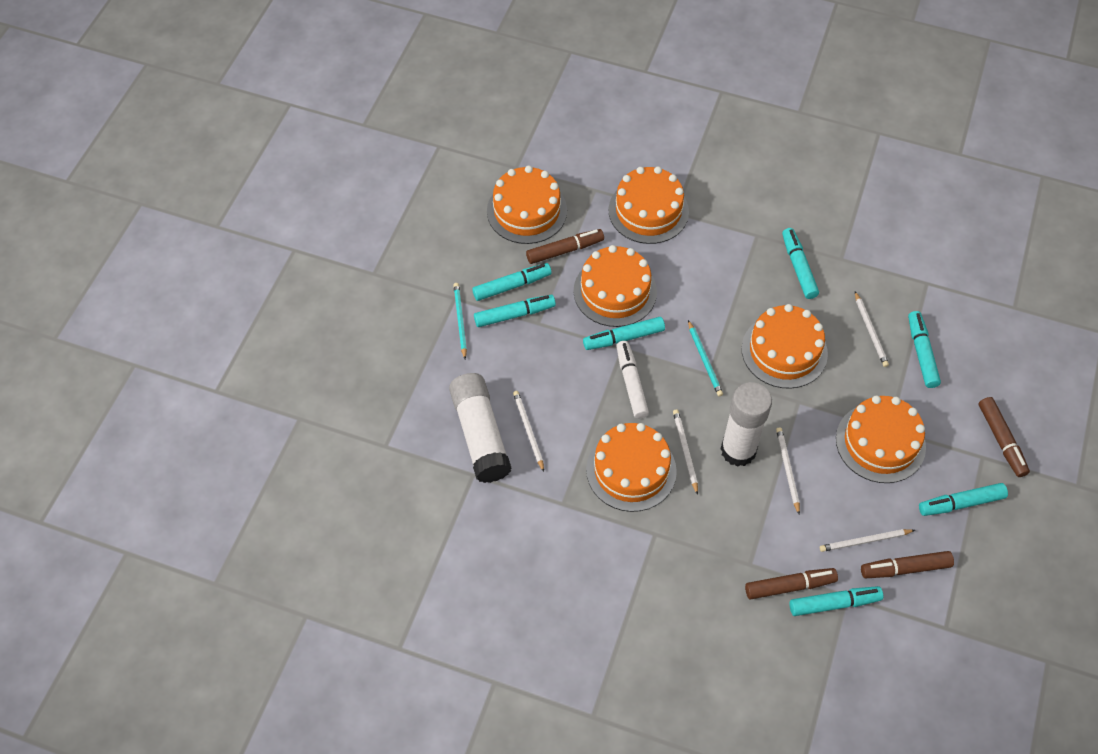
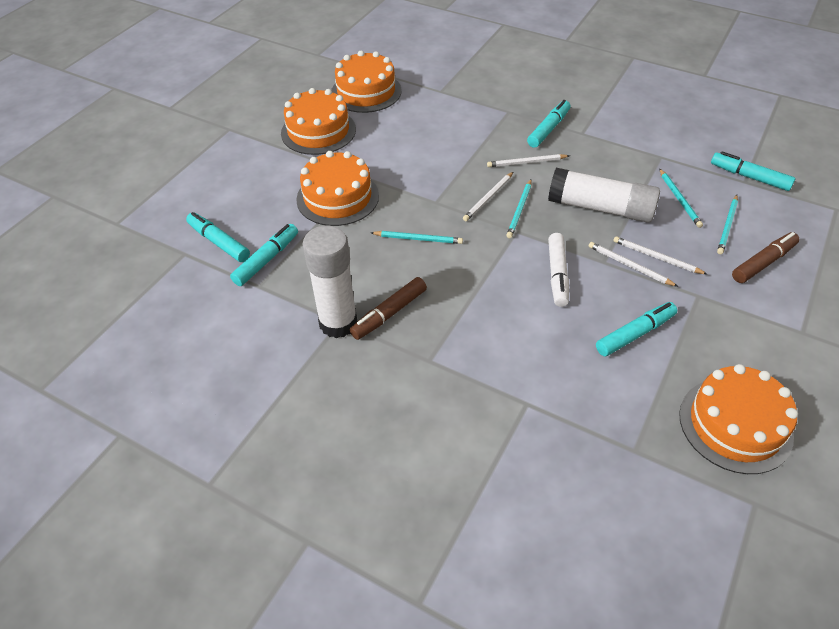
brown marker: 4 -> 2
orange cake: 6 -> 4
turquoise marker: 7 -> 5
turquoise pencil: 2 -> 4
white pencil: 5 -> 4

